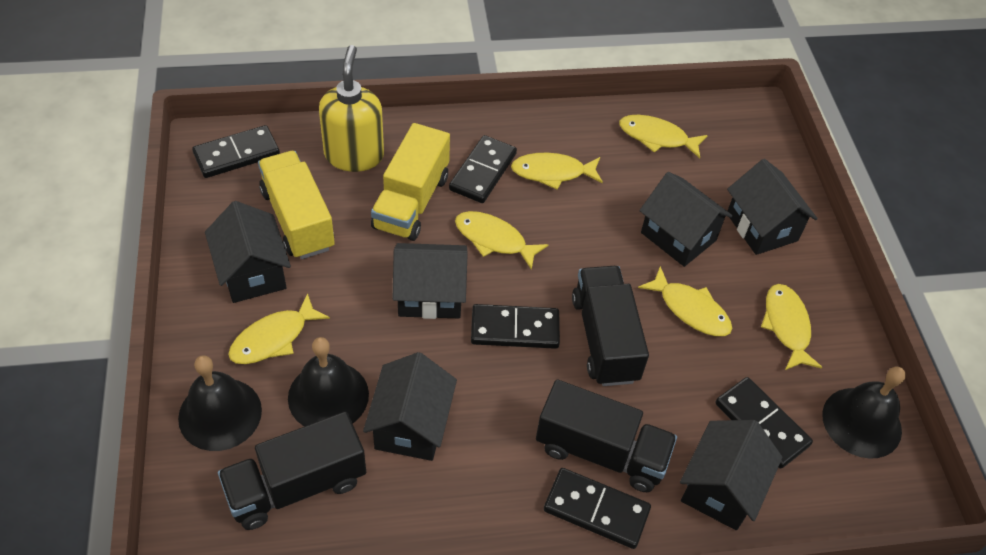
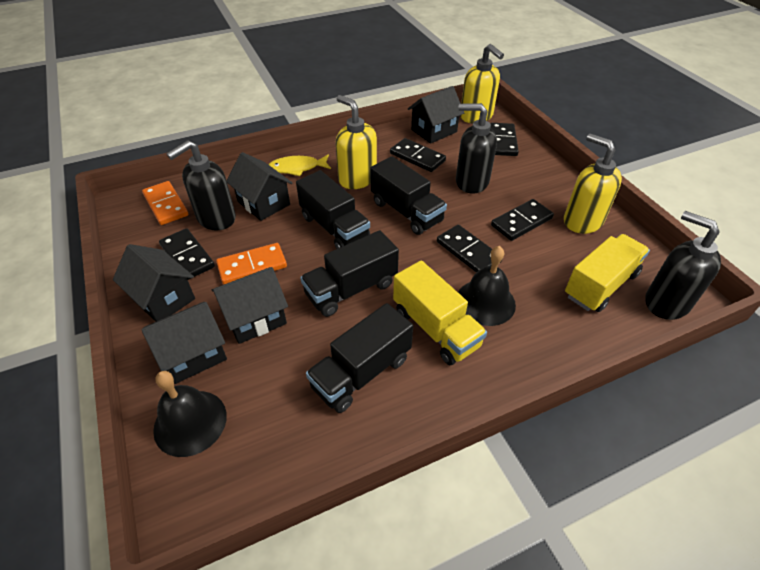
black bell: 3 -> 2
black house: 6 -> 5
black soap dispenser: 0 -> 3
black truck: 3 -> 4
orange domino: 0 -> 2
yellow fish: 6 -> 1
yellow soap dispenser: 1 -> 3

